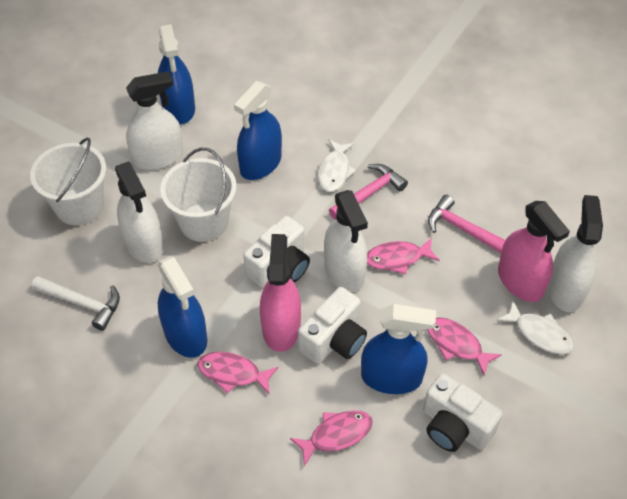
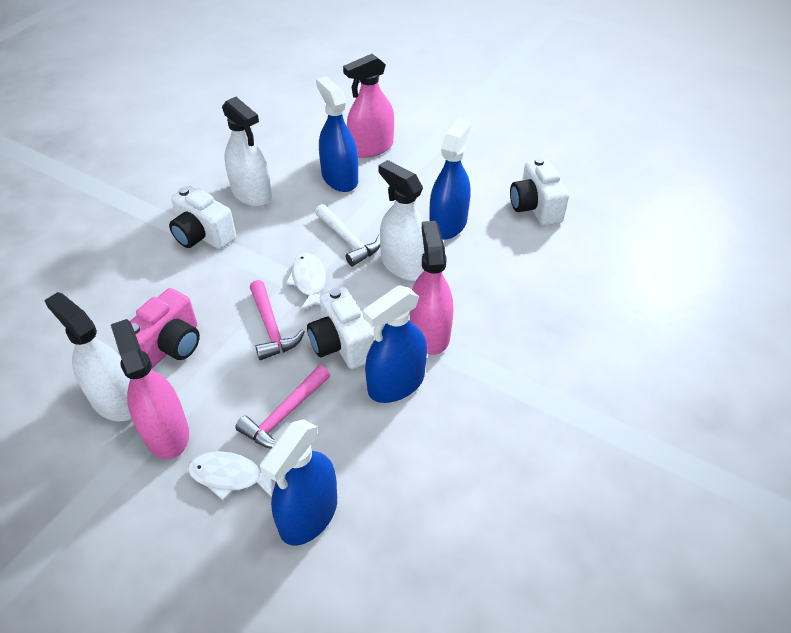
pink camera: 0 -> 1
pink fish: 4 -> 0
pink spray bottle: 2 -> 3
white bucket: 2 -> 0
white spray bottle: 4 -> 3

